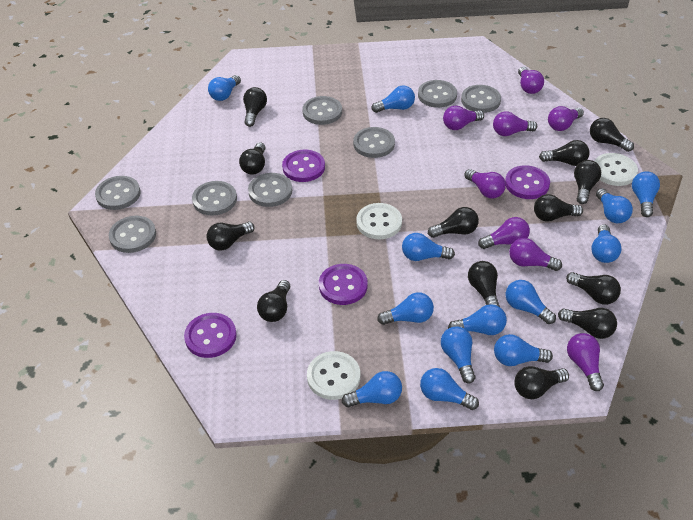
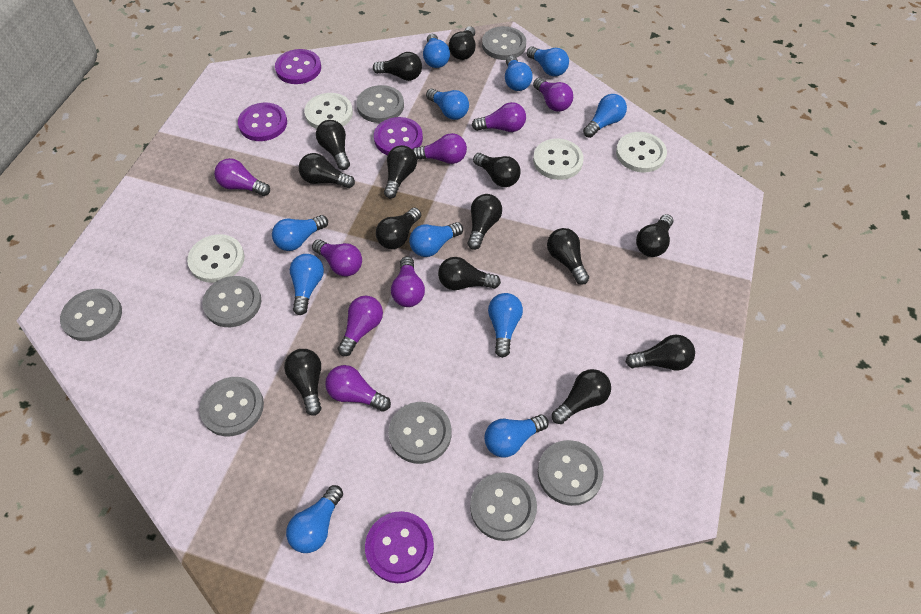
black light bulb: 13 -> 14
blue light bulb: 13 -> 11
white button: 3 -> 4

